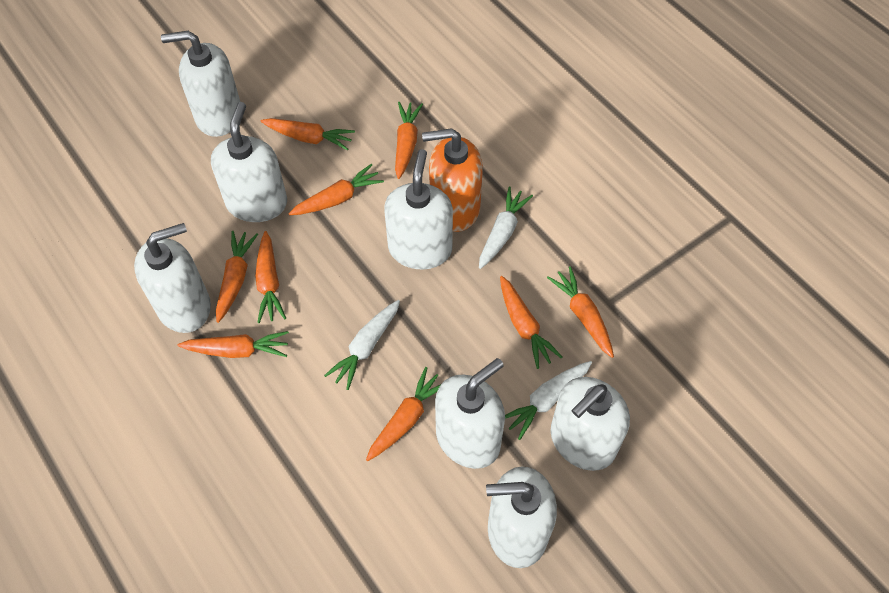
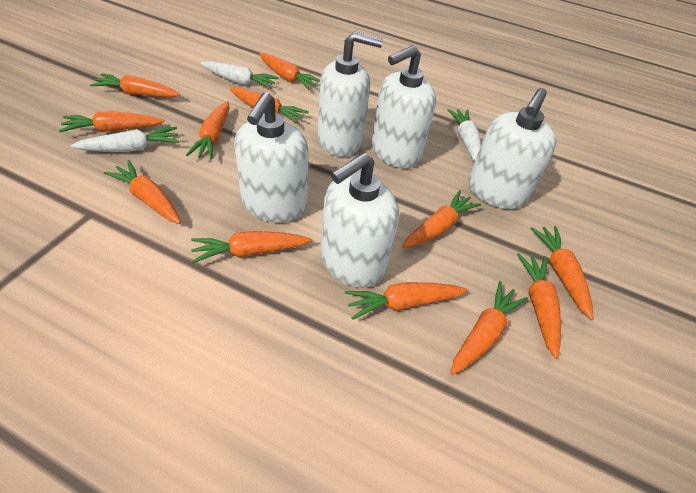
orange carrot: 9 -> 12
orange soap dispenser: 1 -> 0
white soap dispenser: 7 -> 5

